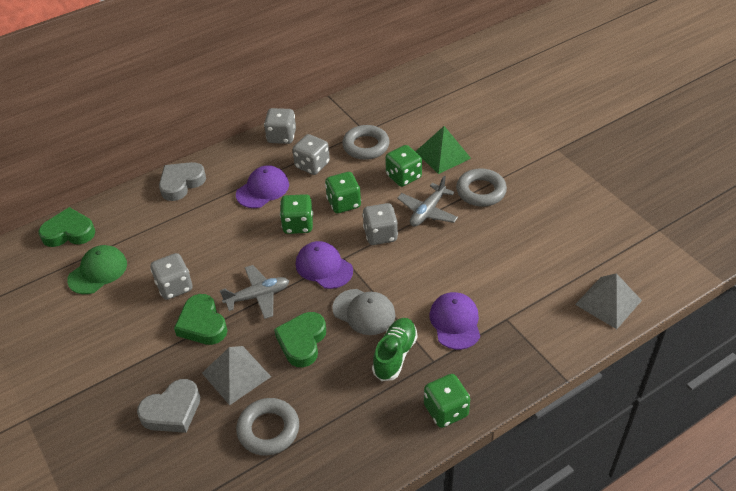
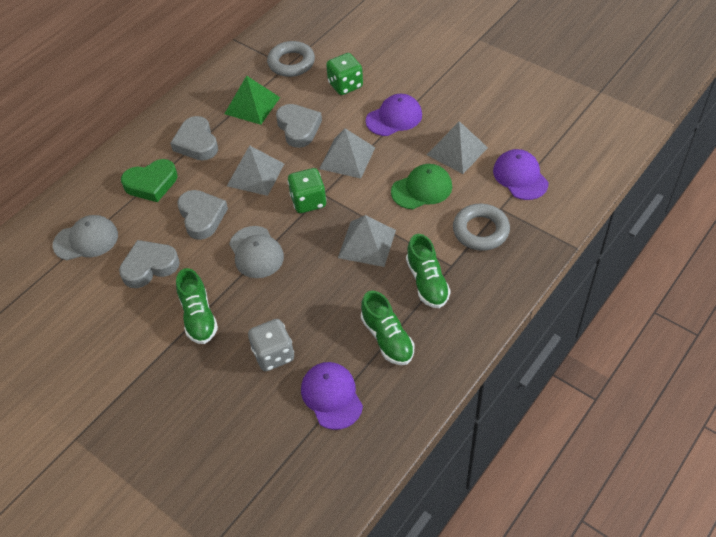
green dice: 4 -> 2
green heart: 3 -> 1
green shoe: 1 -> 3
grey cap: 1 -> 2
grey dice: 4 -> 1
grey heart: 2 -> 4
grey plane: 2 -> 0
grey pyramid: 2 -> 4
grey ring: 3 -> 2

